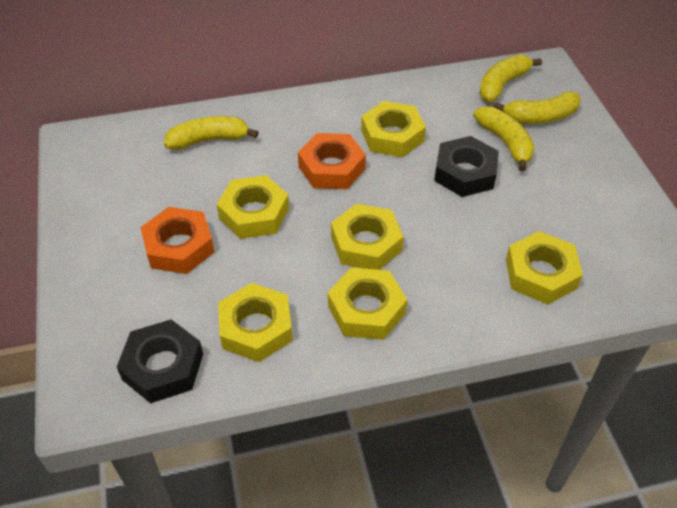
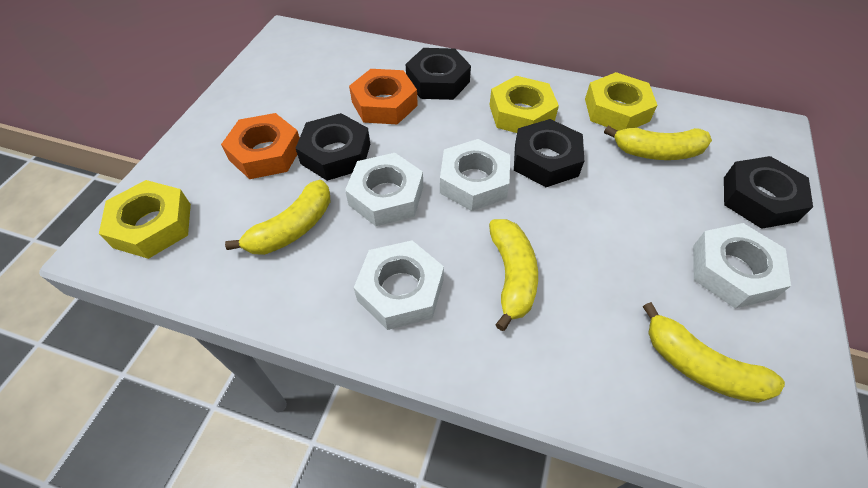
black nut: 2 -> 4
white nut: 0 -> 4
yellow nut: 6 -> 3

